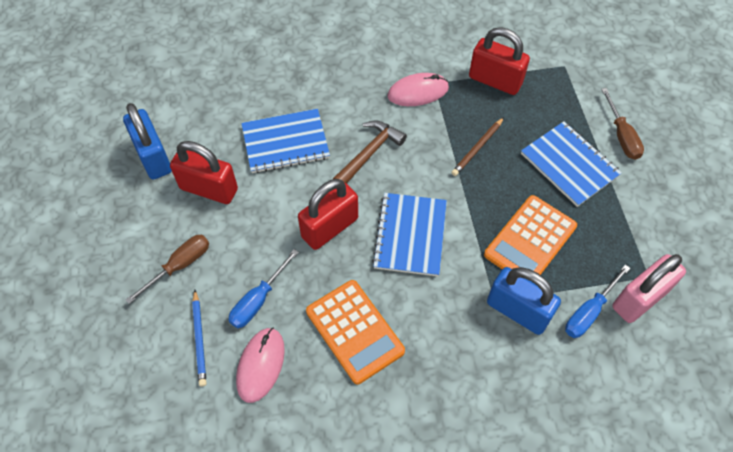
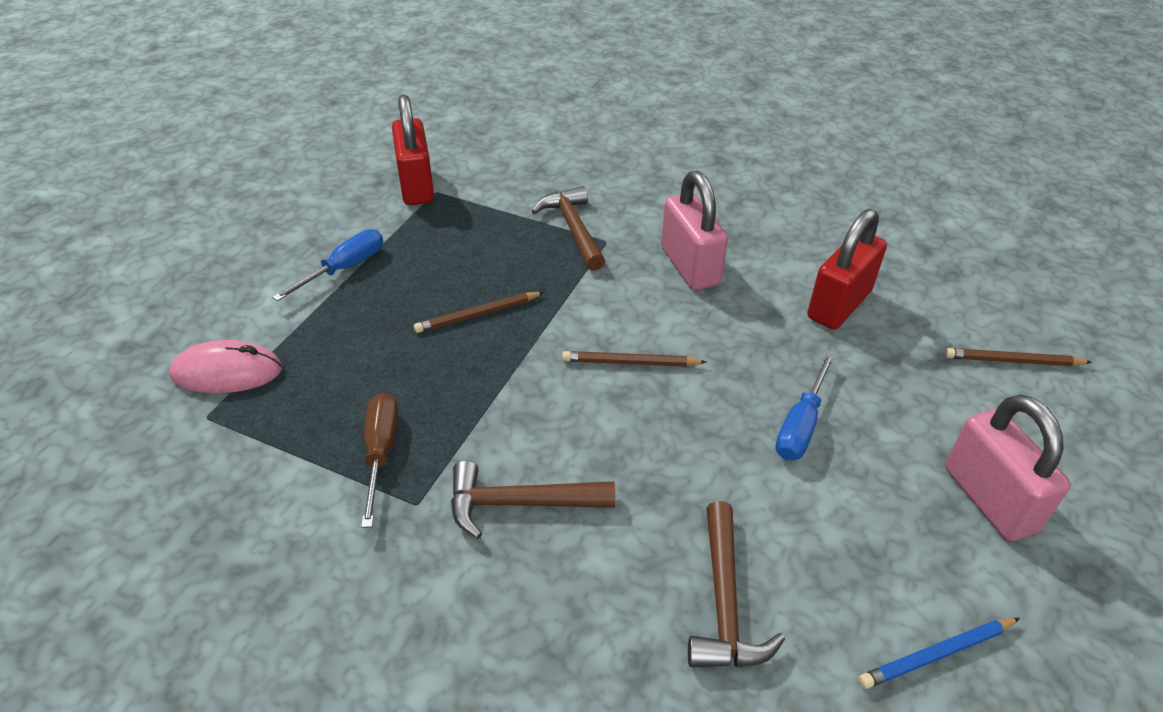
blue notebook: 3 -> 0
blue padlock: 2 -> 0
brown hammer: 1 -> 3
brown pencil: 1 -> 3
brown screwdriver: 2 -> 1
orange calculator: 2 -> 0
pink mouse: 2 -> 1
pink padlock: 1 -> 2
red padlock: 3 -> 2

